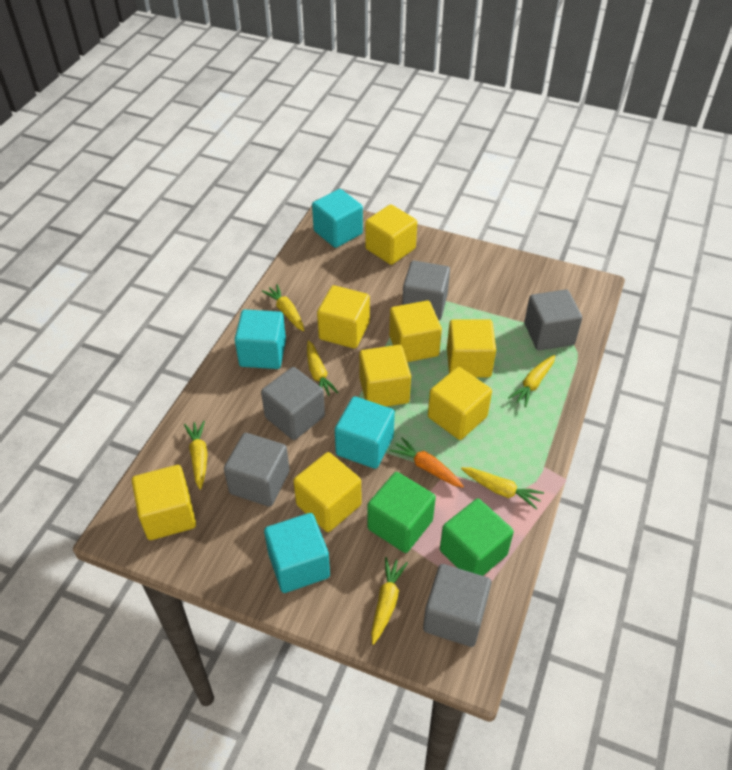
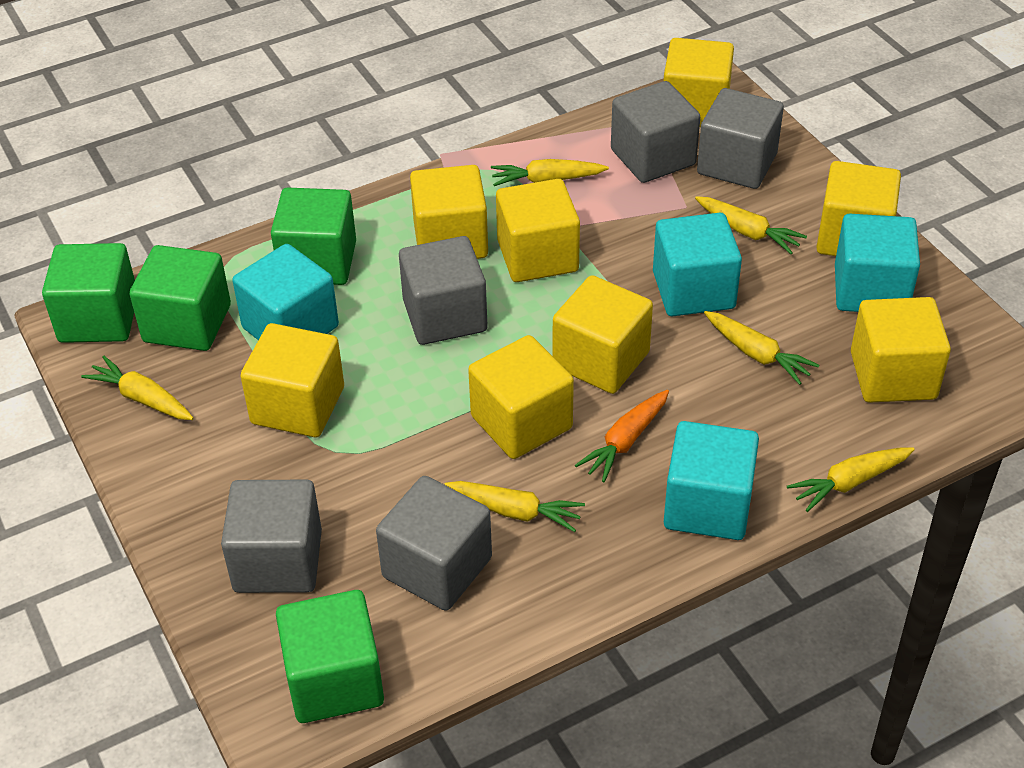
green cube: 2 -> 4

